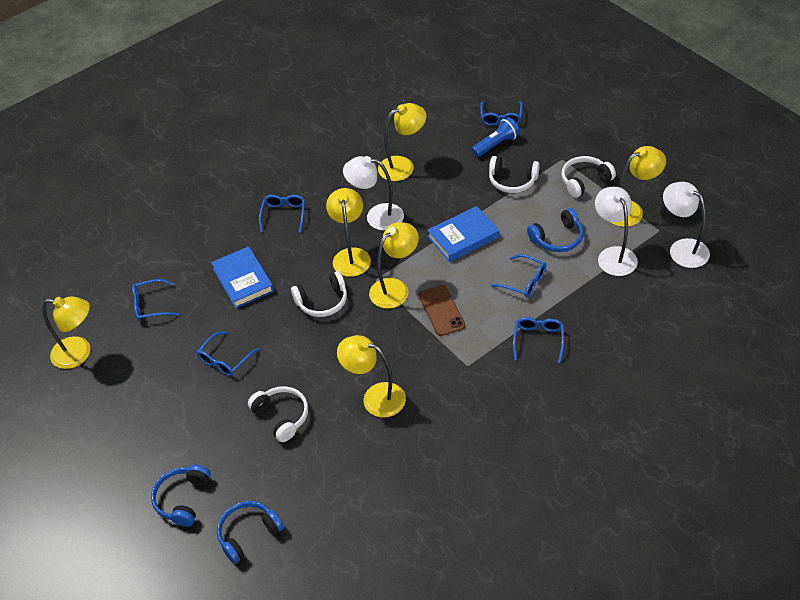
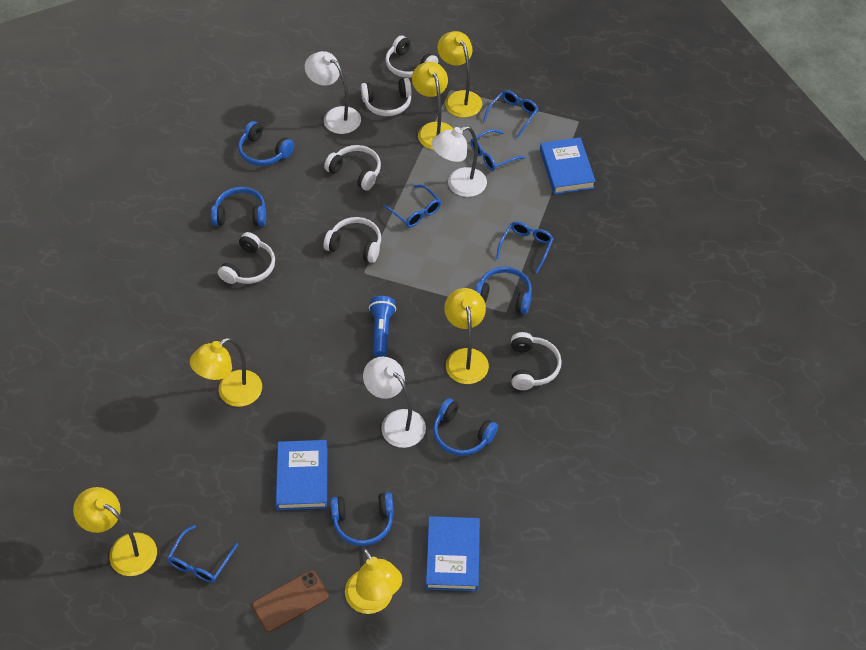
blue book: 2 -> 3
blue glasses: 6 -> 5
blue headphones: 3 -> 5
white headphones: 4 -> 6

